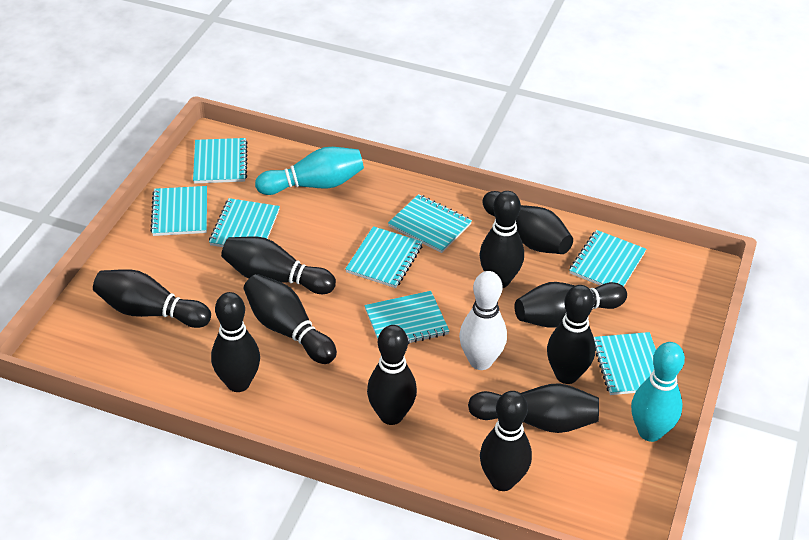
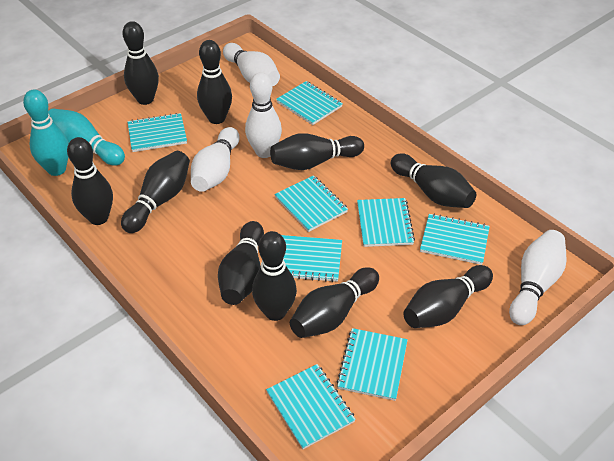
black bowling pin: 11 -> 10
white bowling pin: 1 -> 4

